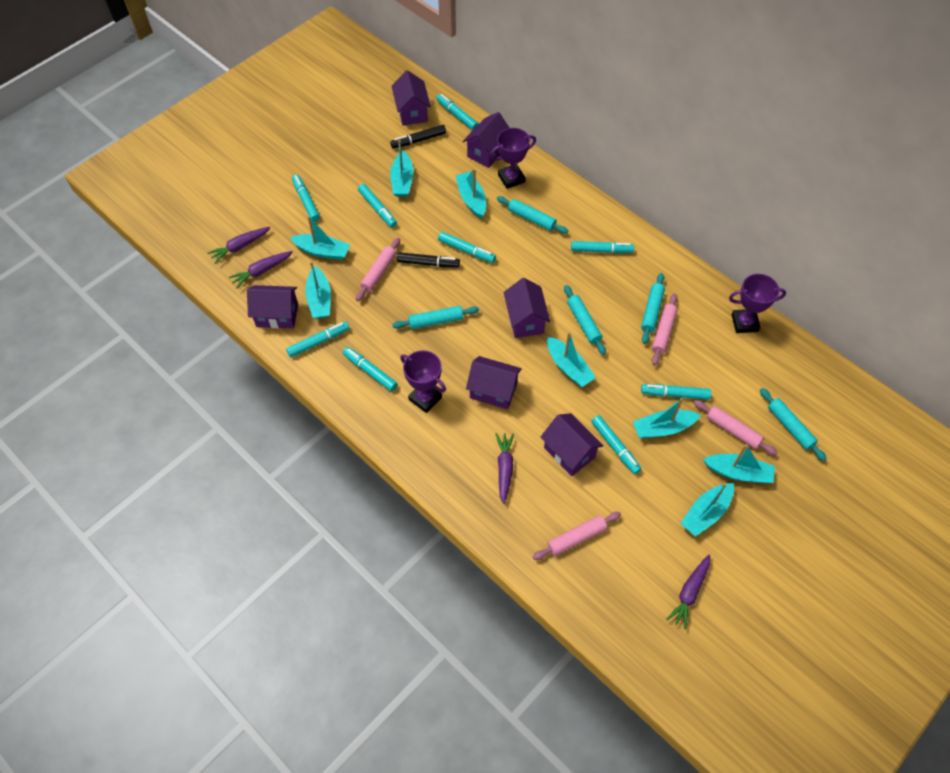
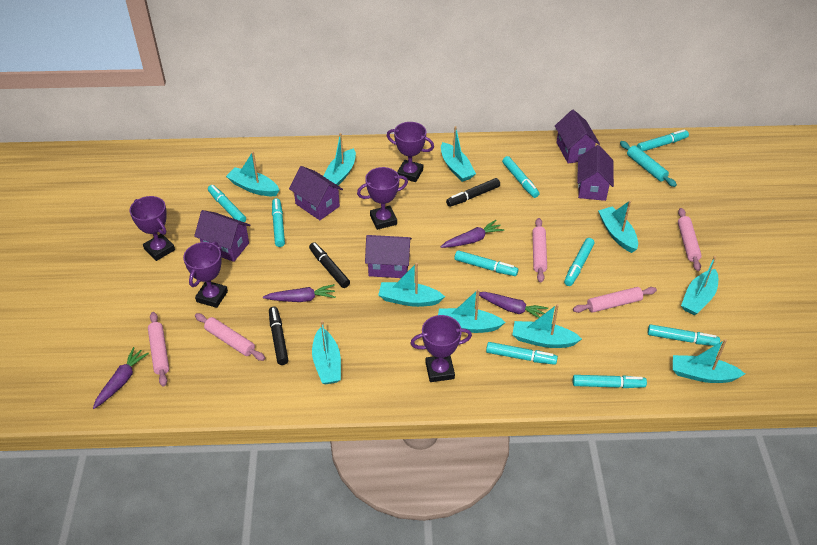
black marker: 2 -> 3
pink rolling pin: 4 -> 5
purple house: 6 -> 5
purple trophy: 3 -> 5
turquoise boat: 8 -> 10
turquoise rolling pin: 5 -> 1

